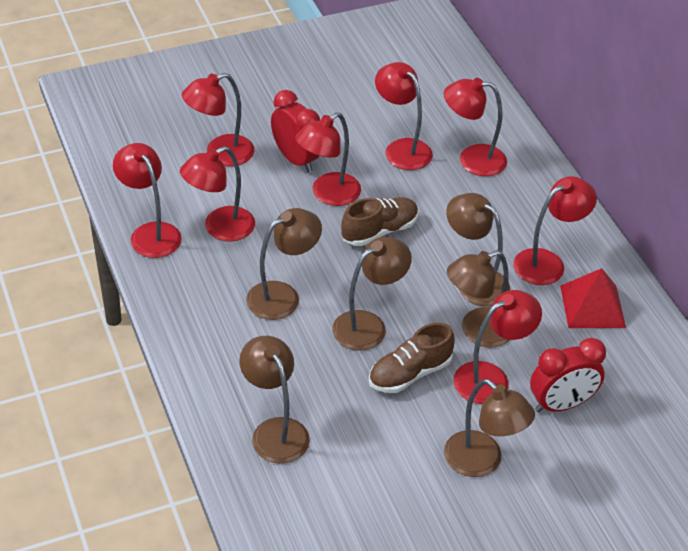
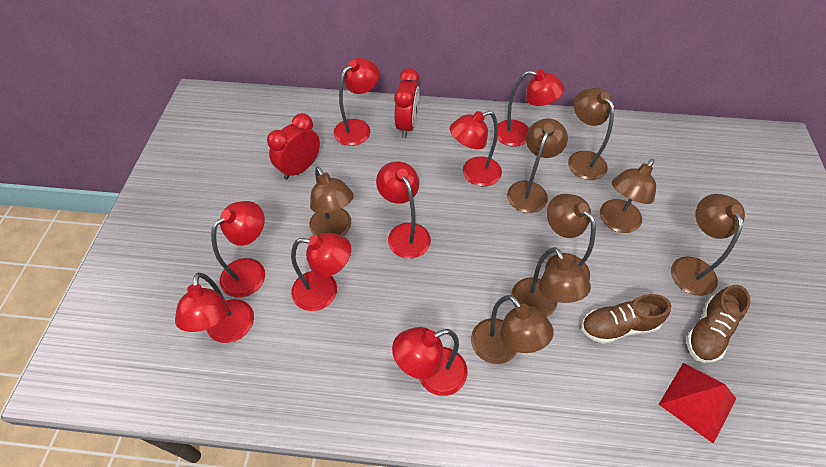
brown lamp: 6 -> 8

